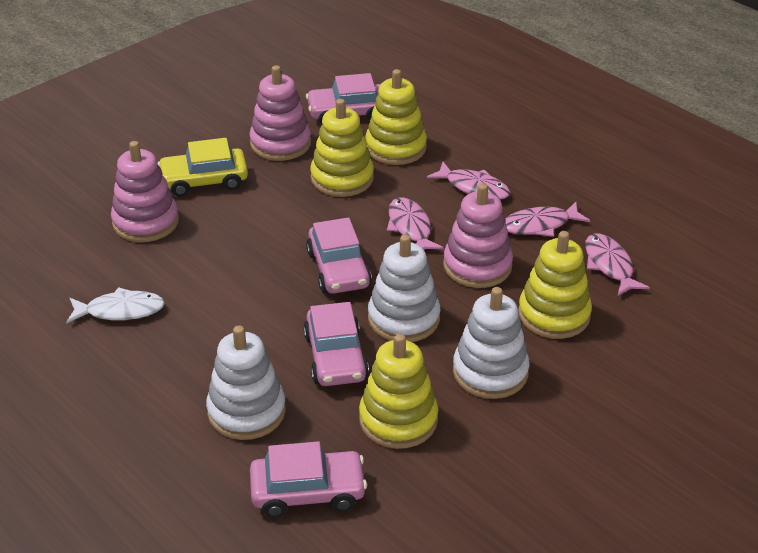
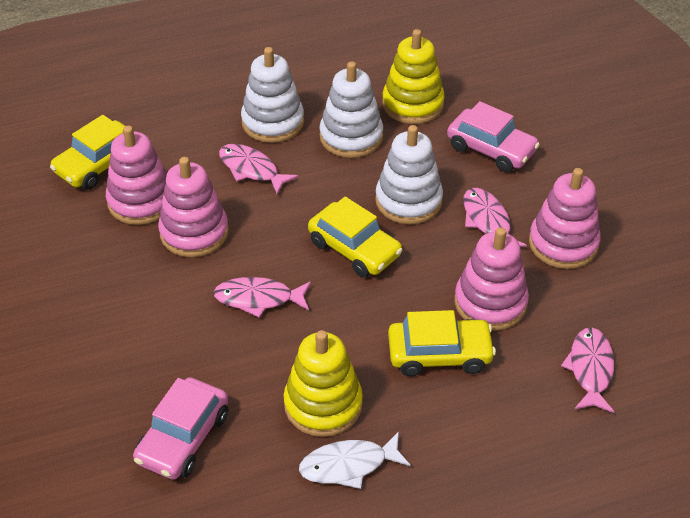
pink car: 4 -> 2
pink stacking toy: 3 -> 4
yellow car: 1 -> 3
yellow stacking toy: 4 -> 2

